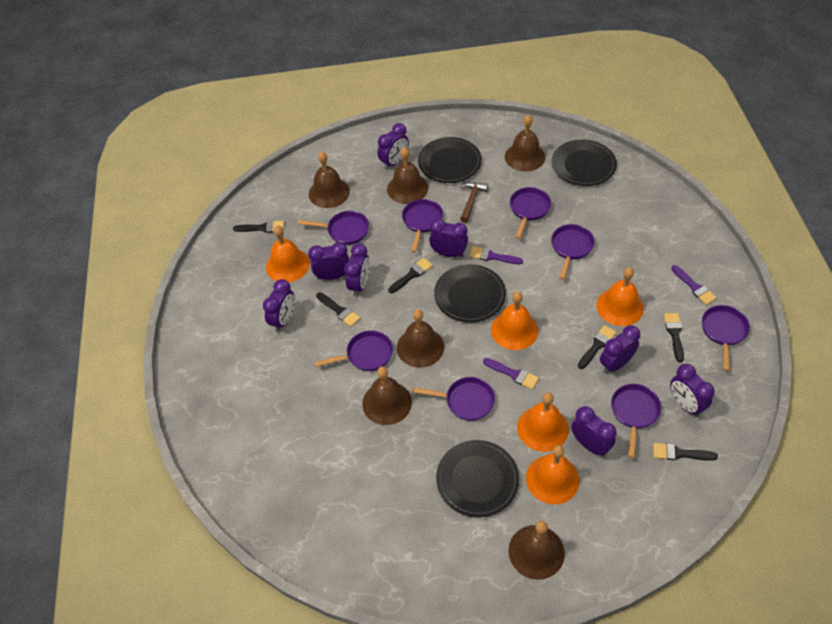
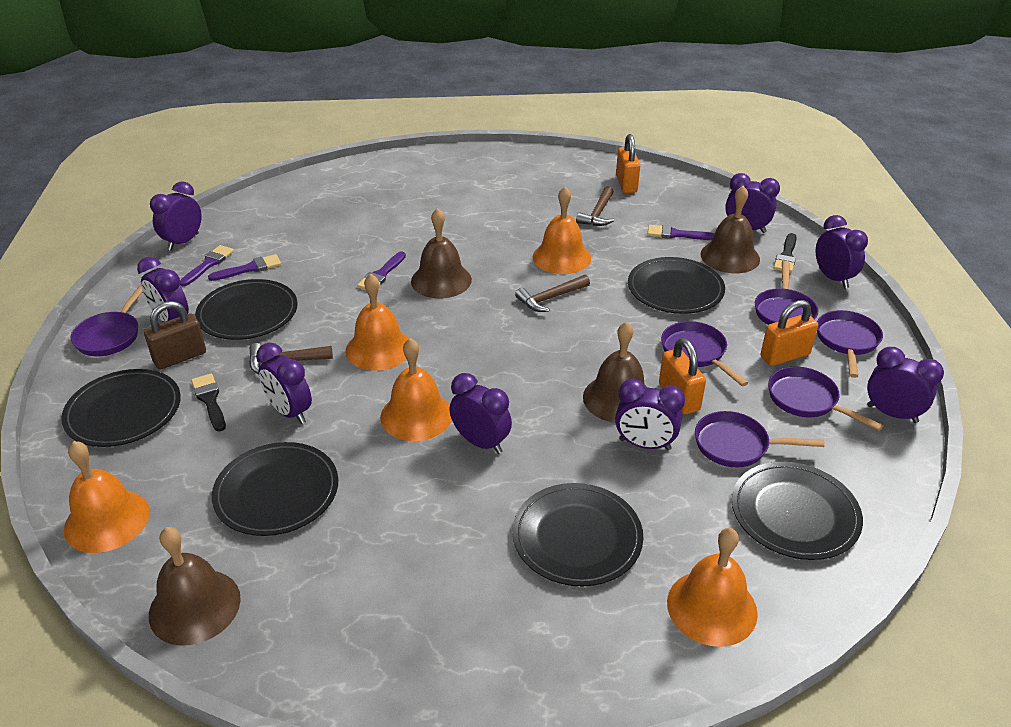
black brush: 6 -> 2
black plate: 4 -> 6
brown bell: 6 -> 4
brown hammer: 1 -> 3
brown padlock: 0 -> 1
orange padlock: 0 -> 3
purple brush: 3 -> 4
purple pan: 8 -> 6

